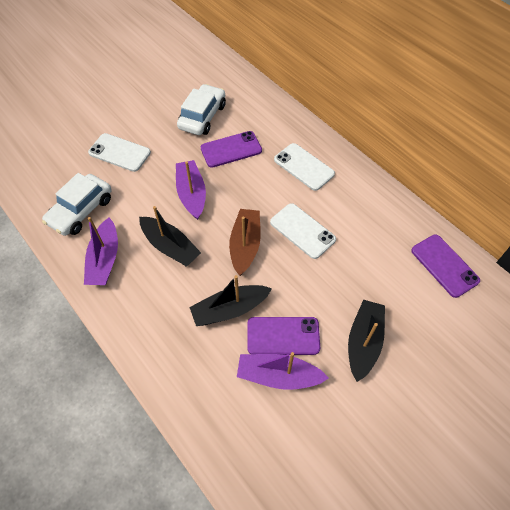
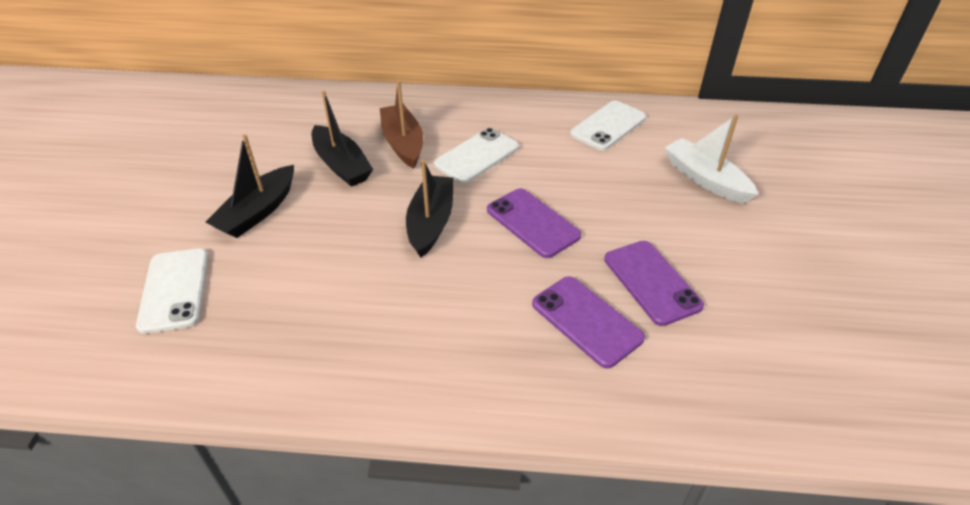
purple boat: 3 -> 0
white boat: 0 -> 1
white car: 2 -> 0

